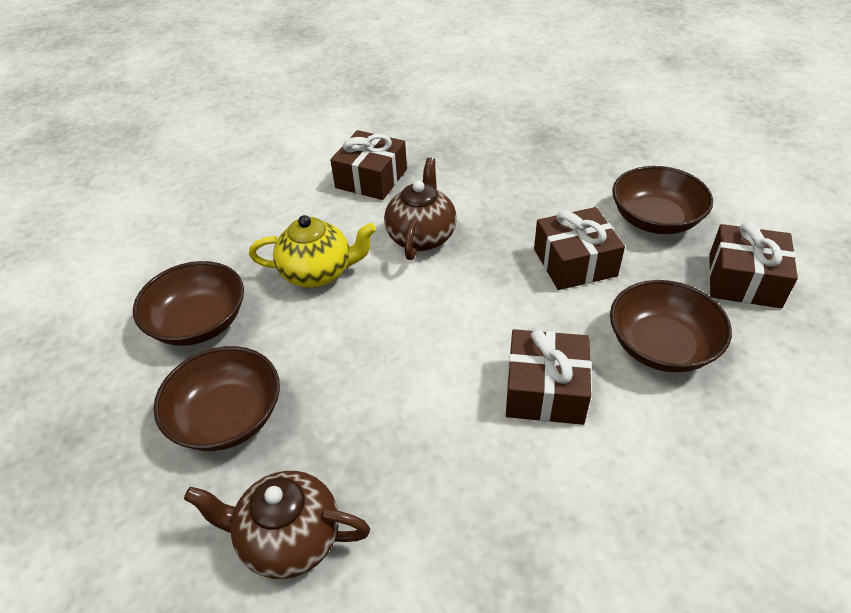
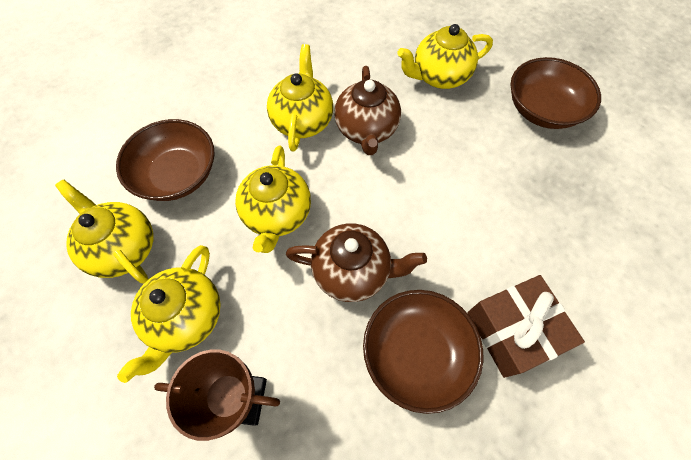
brown bowl: 4 -> 3
brown gift: 4 -> 1
brown trophy: 0 -> 1
yellow teapot: 1 -> 5

